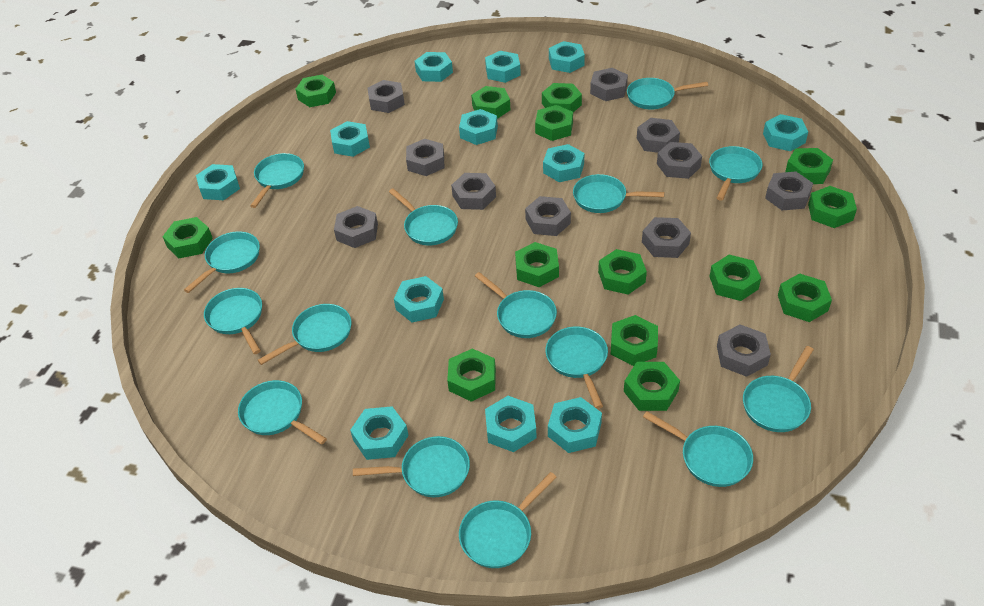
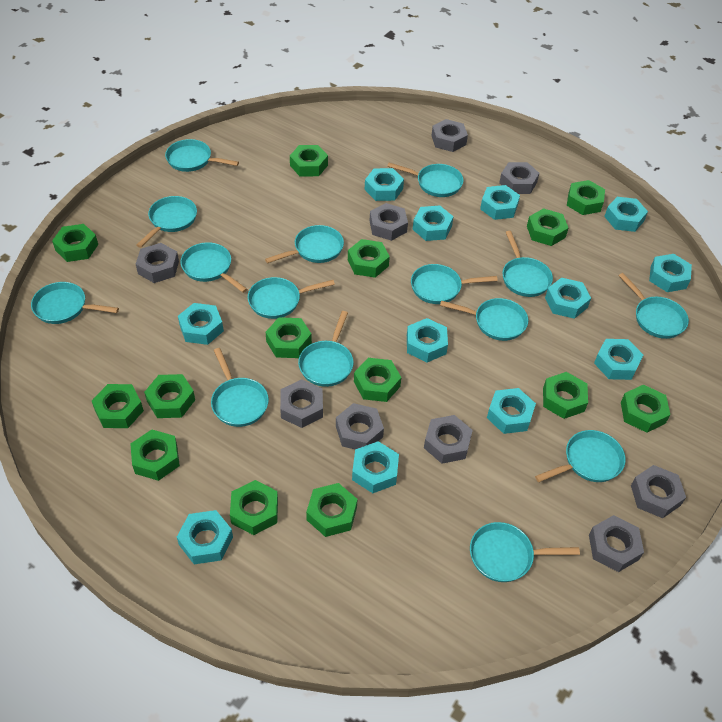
grey nut: 11 -> 9

